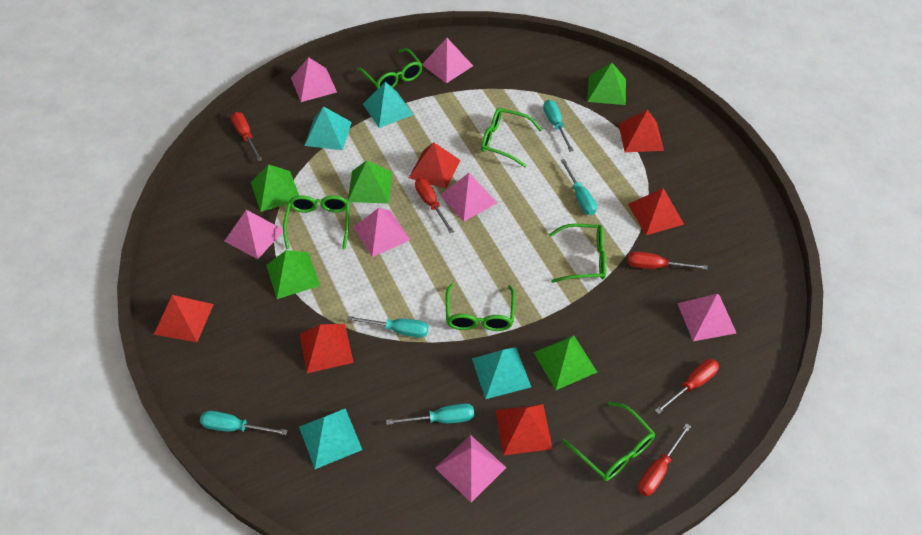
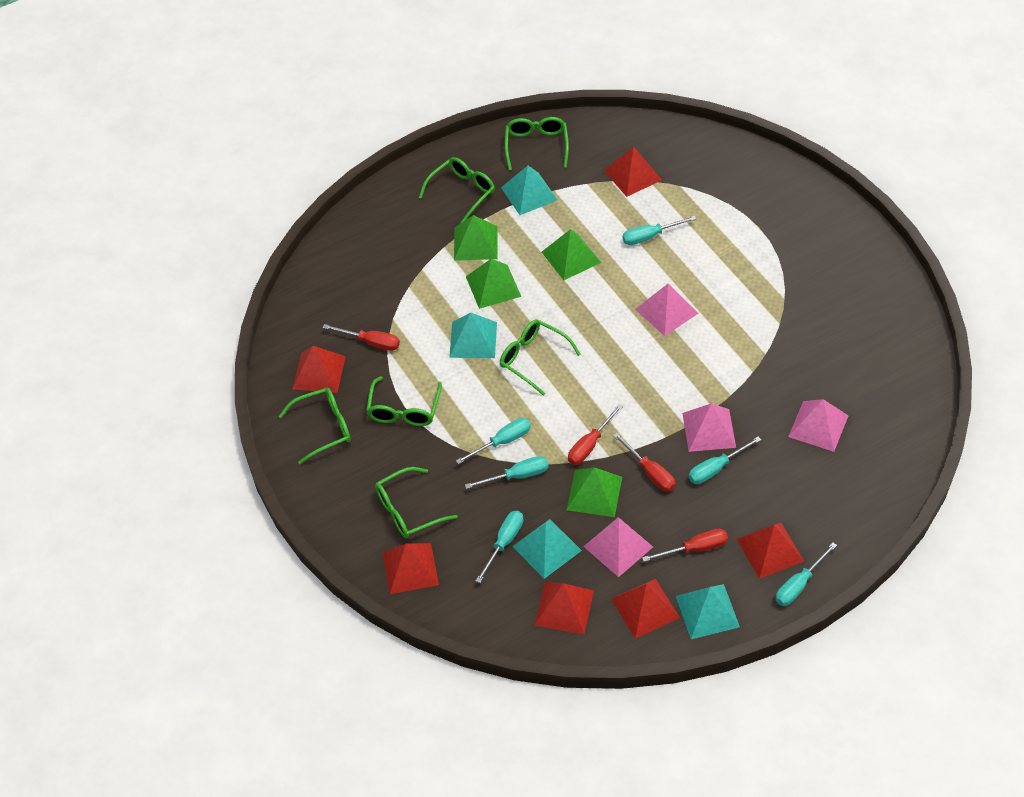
green pyramid: 5 -> 4
pink pyramid: 7 -> 4
red screwdriver: 5 -> 4
turquoise screwdriver: 5 -> 6

